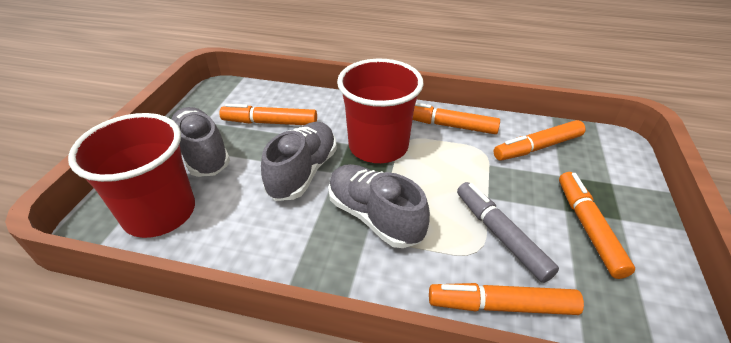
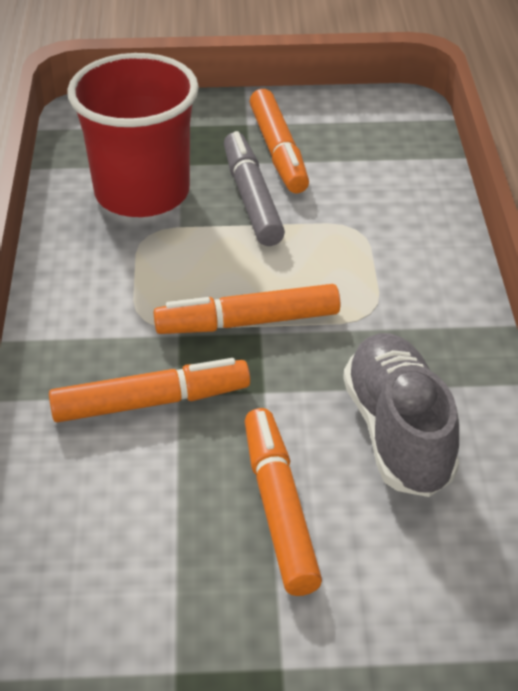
grey shoe: 3 -> 1
orange marker: 5 -> 4
red cup: 2 -> 1

